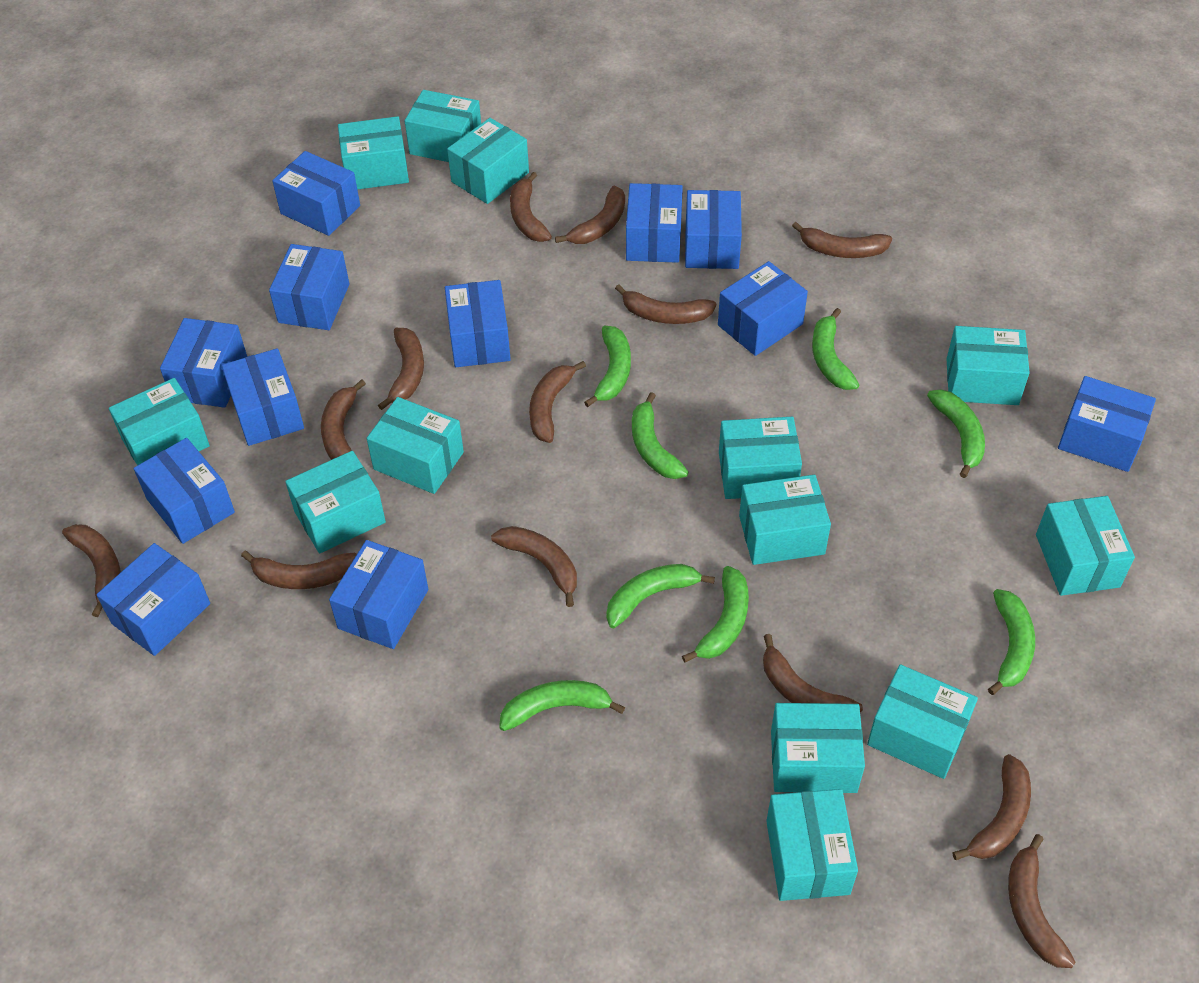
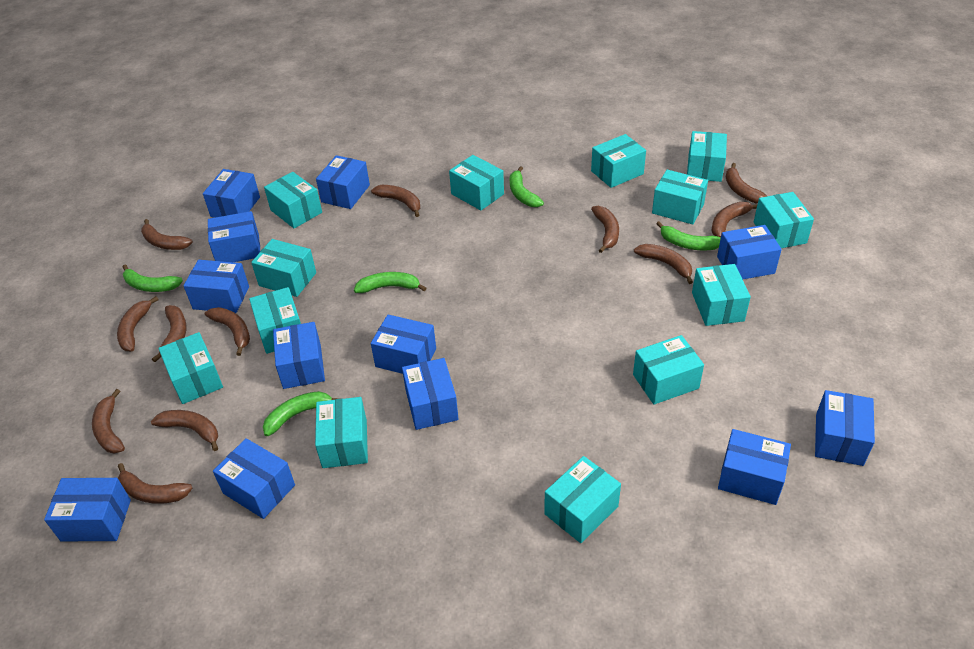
brown banana: 13 -> 12
green banana: 8 -> 5

